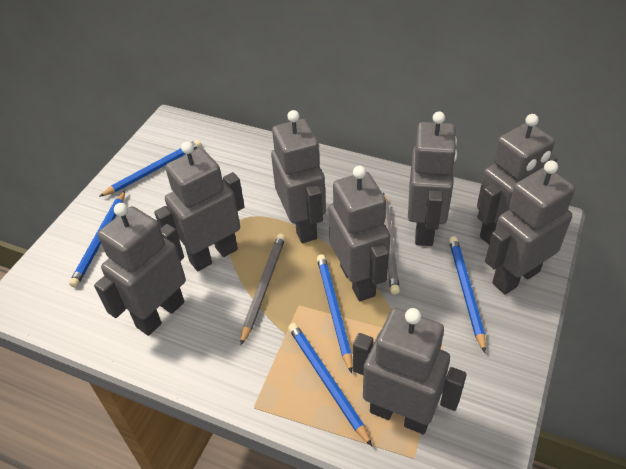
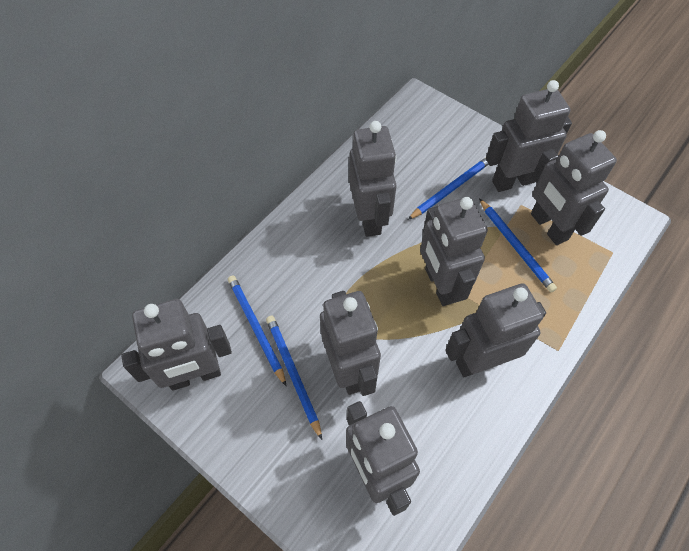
blue pencil: 5 -> 4
grey pencil: 2 -> 0

